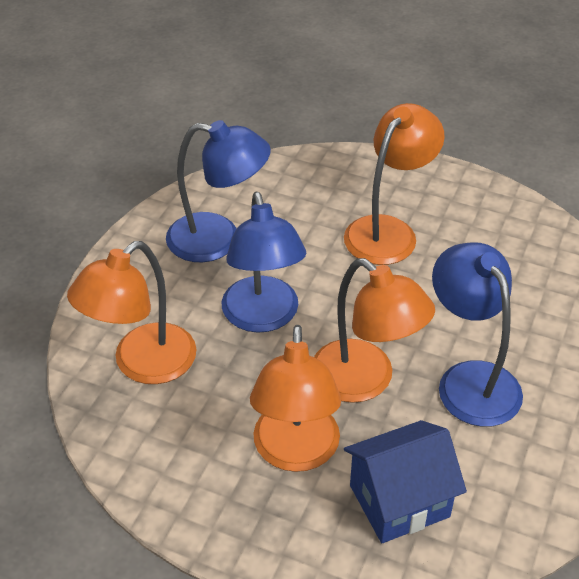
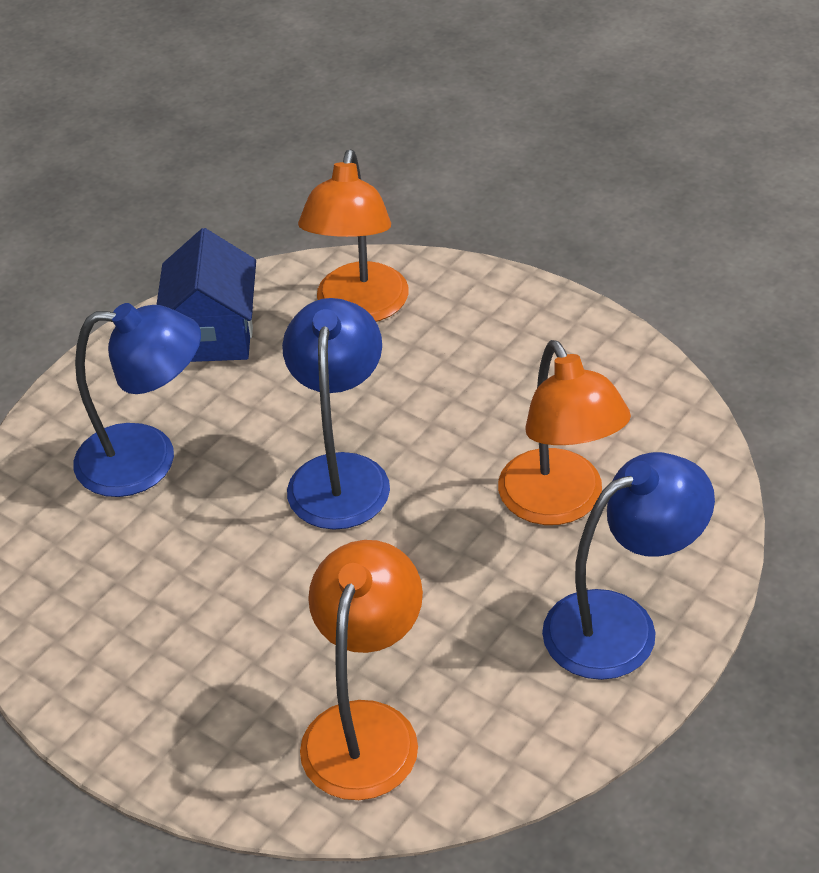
orange lamp: 4 -> 3

